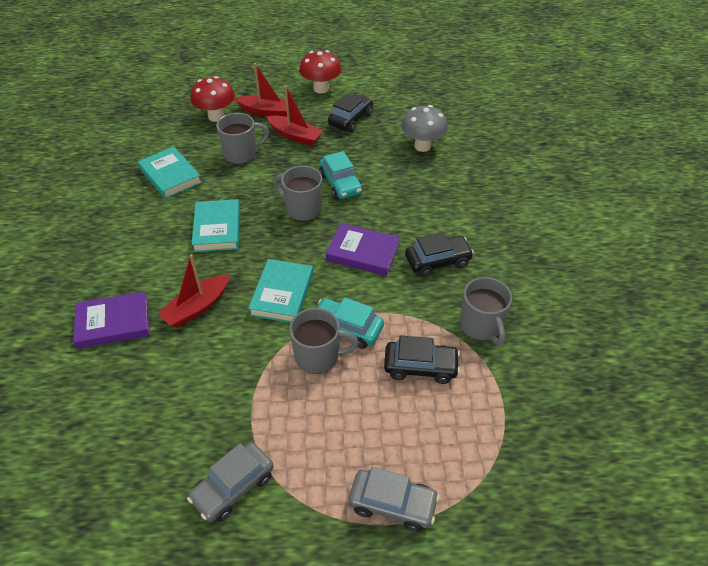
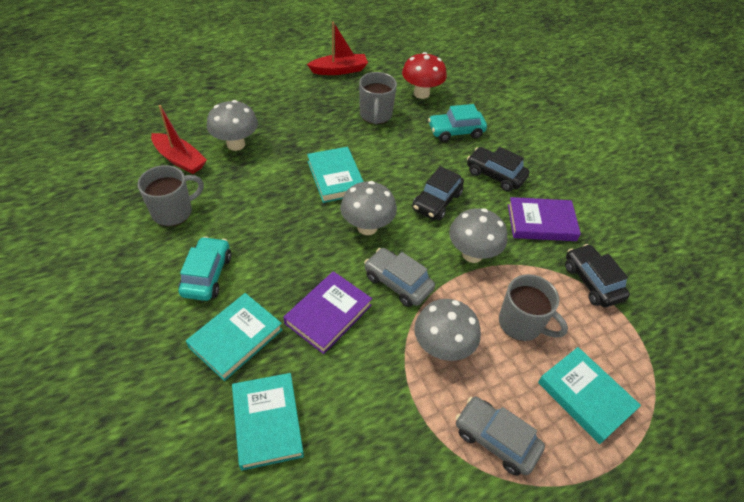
grey mug: 4 -> 3
grey mushroom: 1 -> 4
red boat: 3 -> 2
red mushroom: 2 -> 1
turquoise book: 3 -> 4

